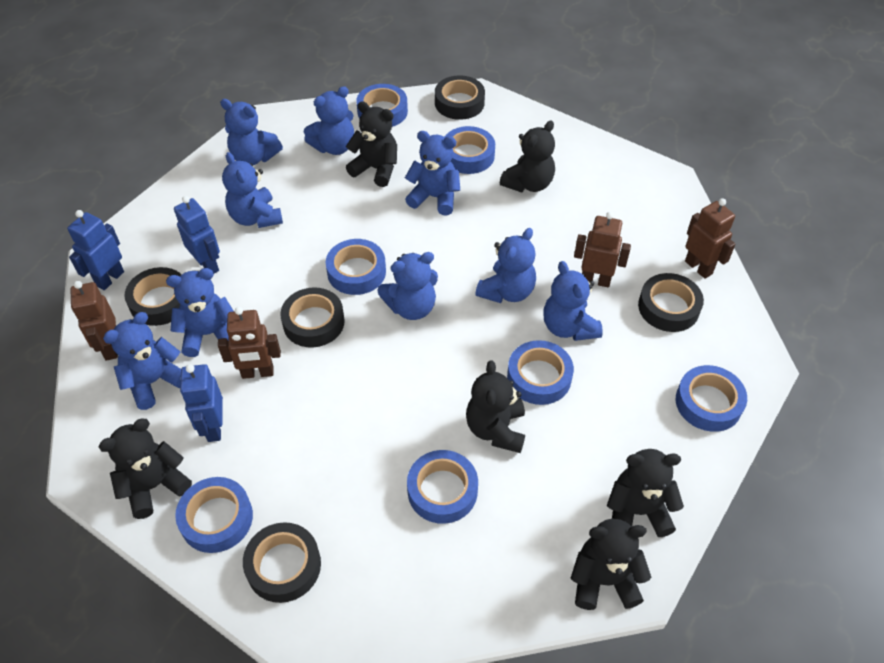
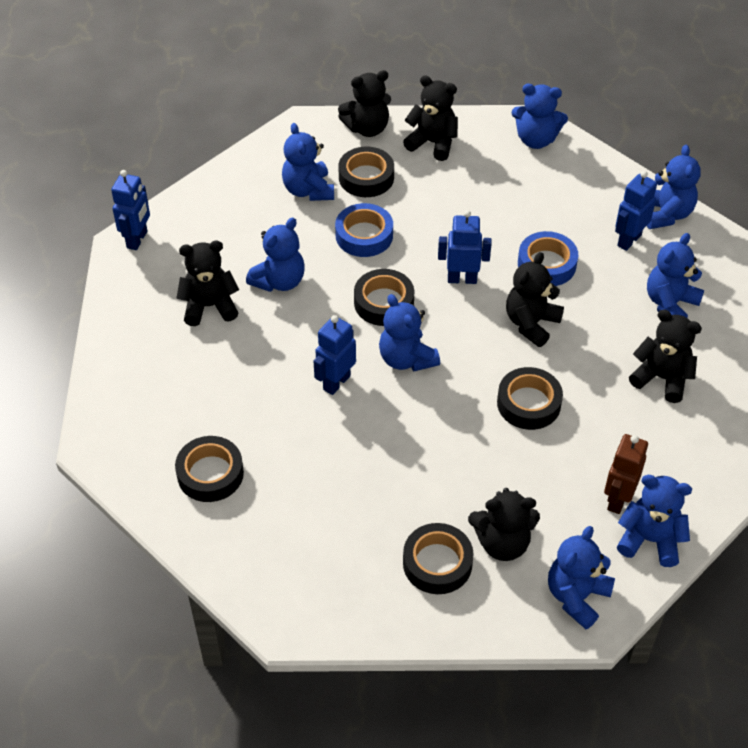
blue robot: 3 -> 4
blue tape: 7 -> 2
blue teddy bear: 9 -> 8
brown robot: 4 -> 1

